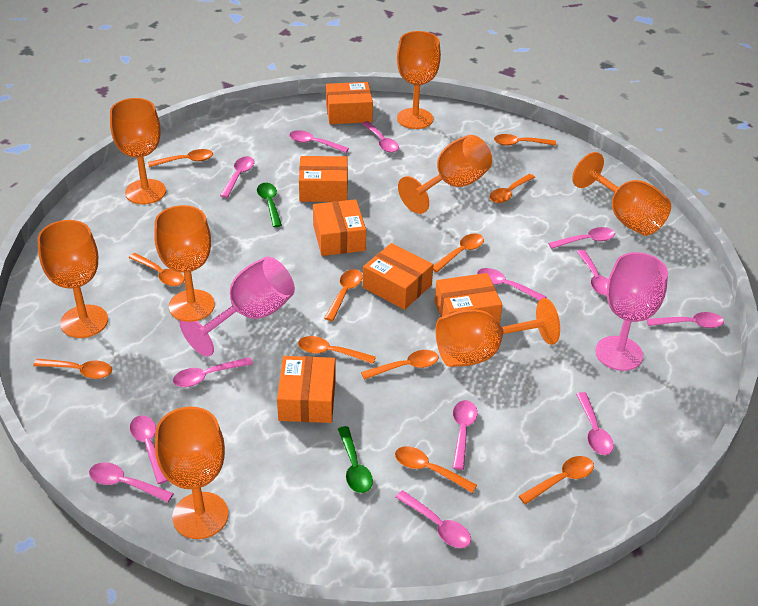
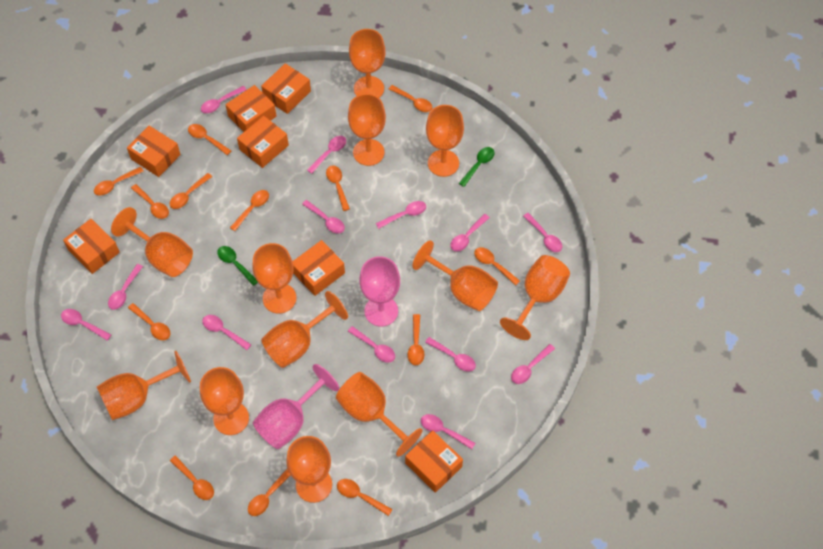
orange box: 6 -> 7
orange goblet: 8 -> 12
orange spoon: 11 -> 13

